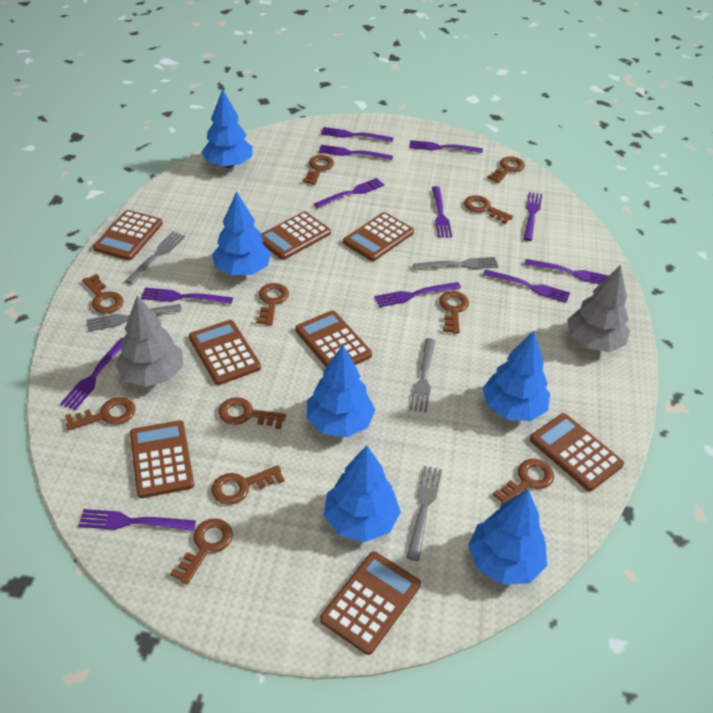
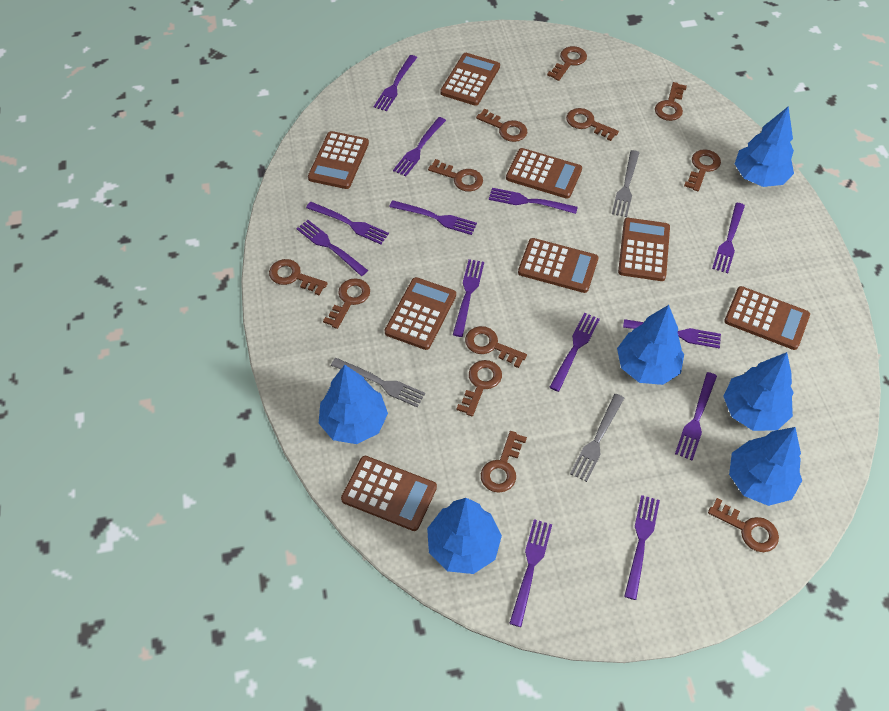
brown key: 11 -> 12
grey fork: 5 -> 3
grey tree: 2 -> 0
purple fork: 12 -> 13

